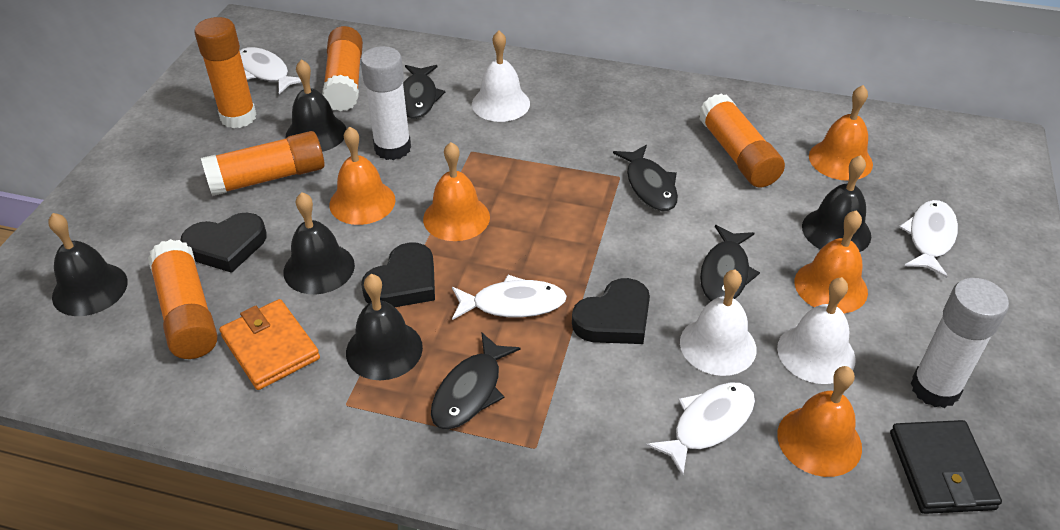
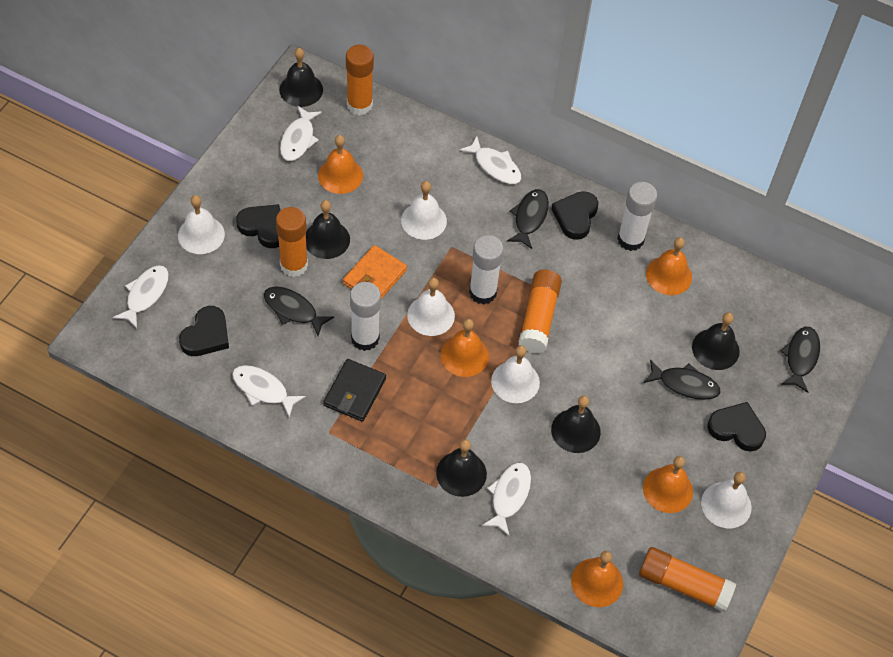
black heart: 3 -> 4
orange glue stick: 5 -> 4
white bell: 3 -> 5
white fish: 4 -> 5
white glue stick: 2 -> 3

